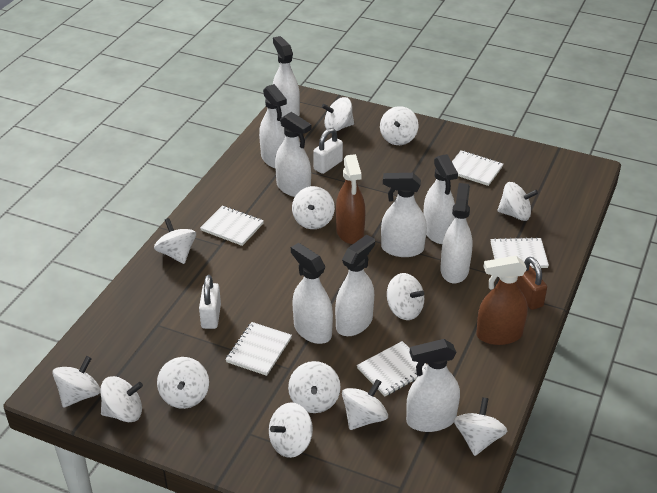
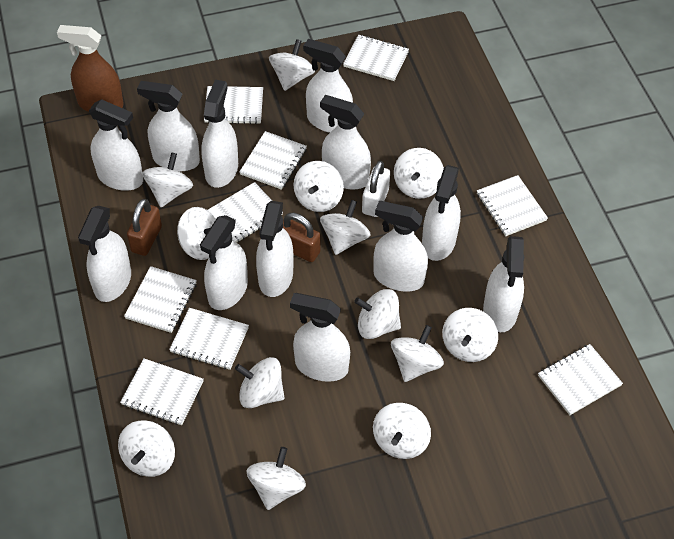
brown padlock: 1 -> 2
brown spray bottle: 2 -> 1
white notebook: 5 -> 9
white padlock: 2 -> 1
white spray bottle: 9 -> 12

